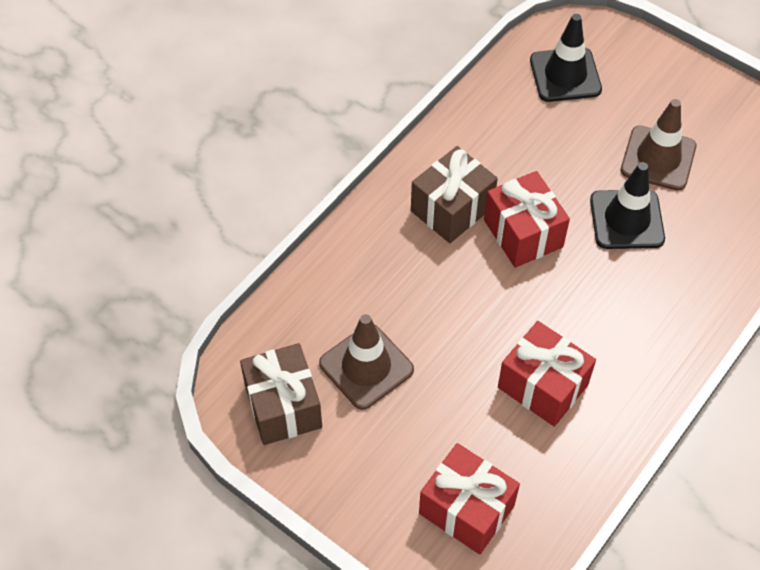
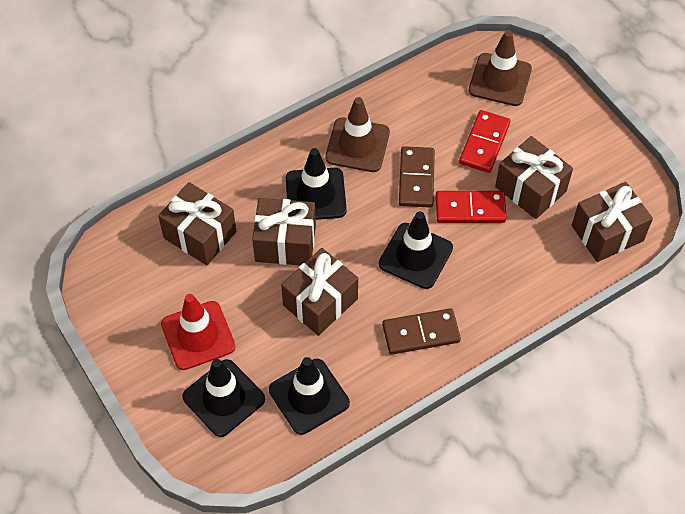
black traffic cone: 2 -> 4
brown domino: 0 -> 2
brown gift: 2 -> 5
red domino: 0 -> 2
red gift: 3 -> 0
red traffic cone: 0 -> 1

